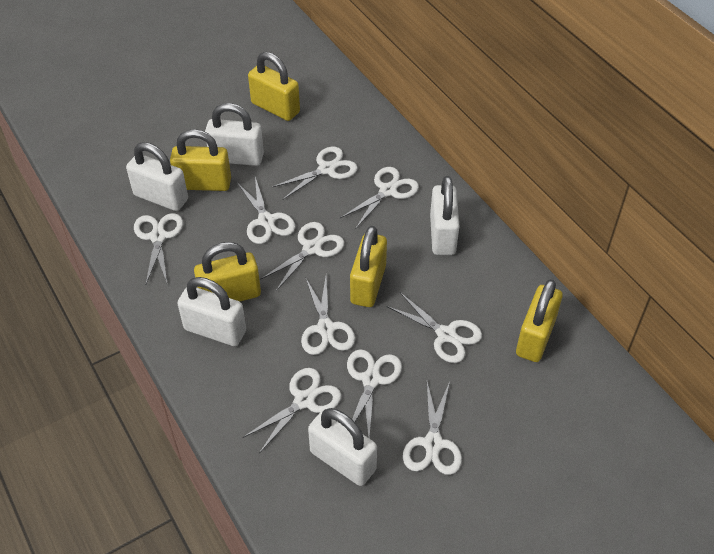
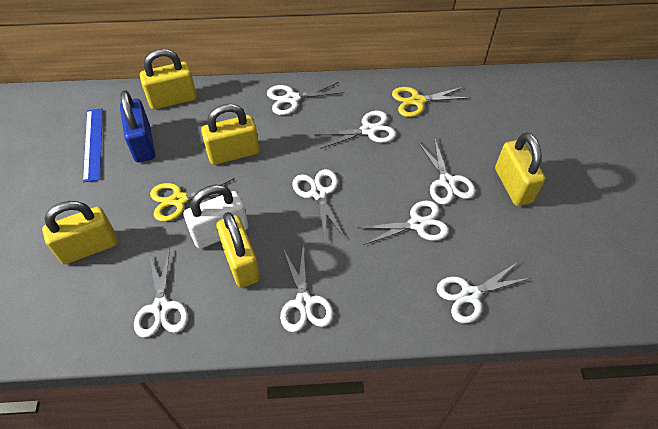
blue padlock: 0 -> 1
blue ruler: 0 -> 1
white padlock: 5 -> 1
white scissors: 10 -> 8
yellow scissors: 0 -> 2

